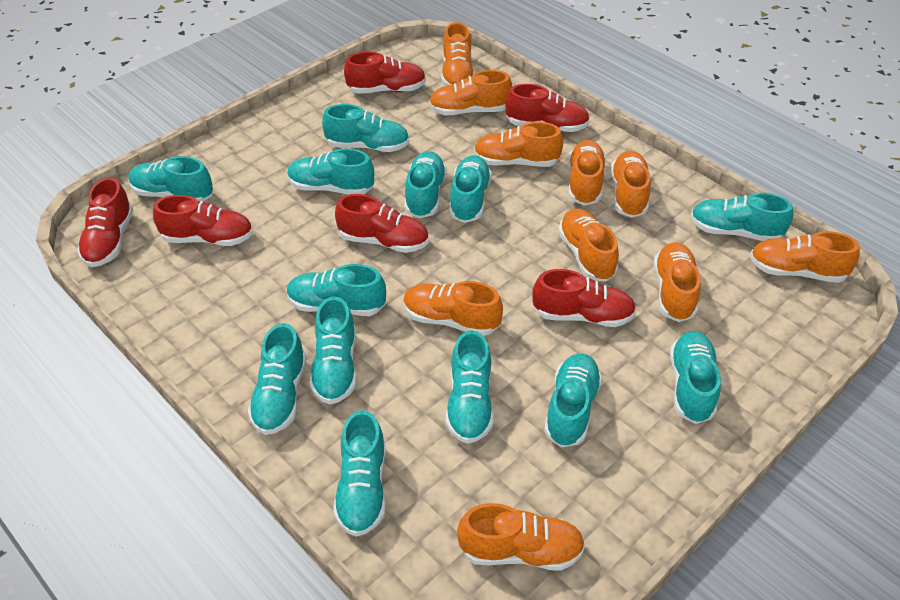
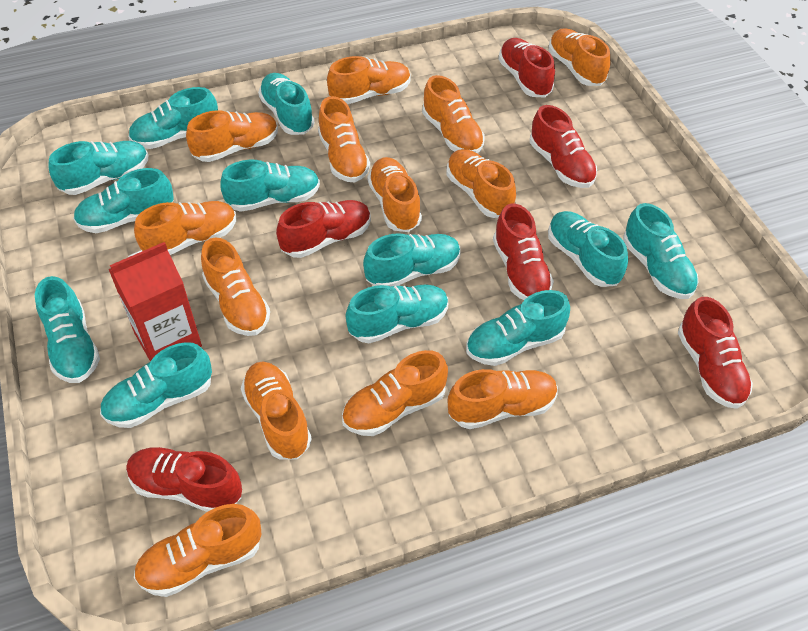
orange shoe: 10 -> 13
red carton: 0 -> 1
turquoise shoe: 13 -> 12

